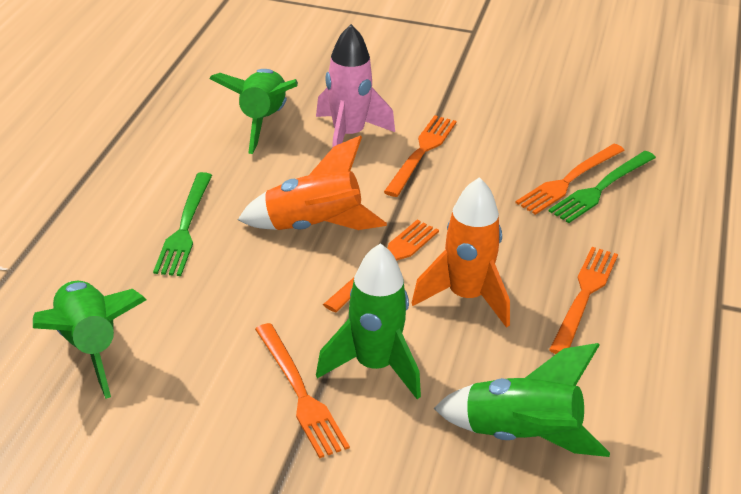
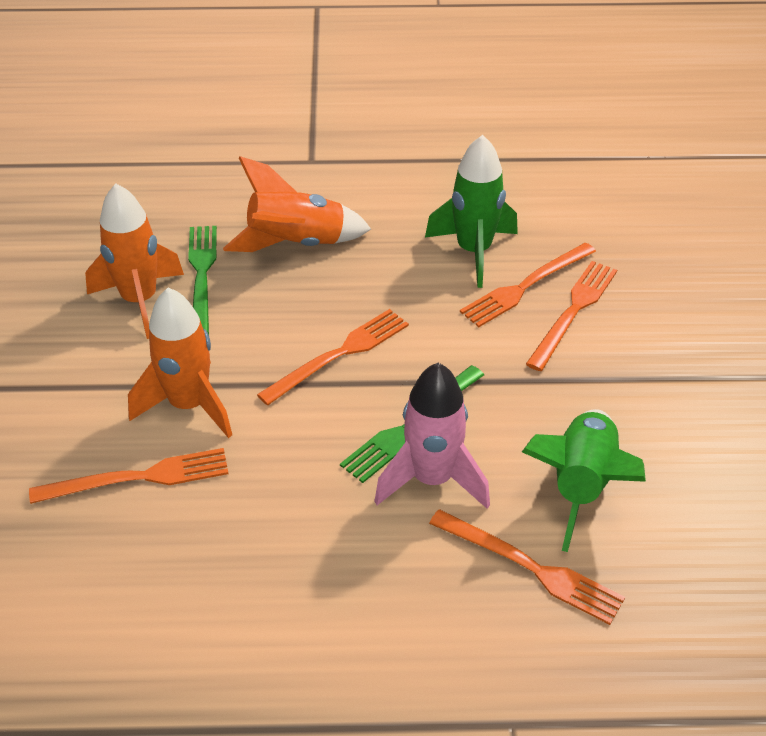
green rocket: 4 -> 2
orange rocket: 2 -> 3

